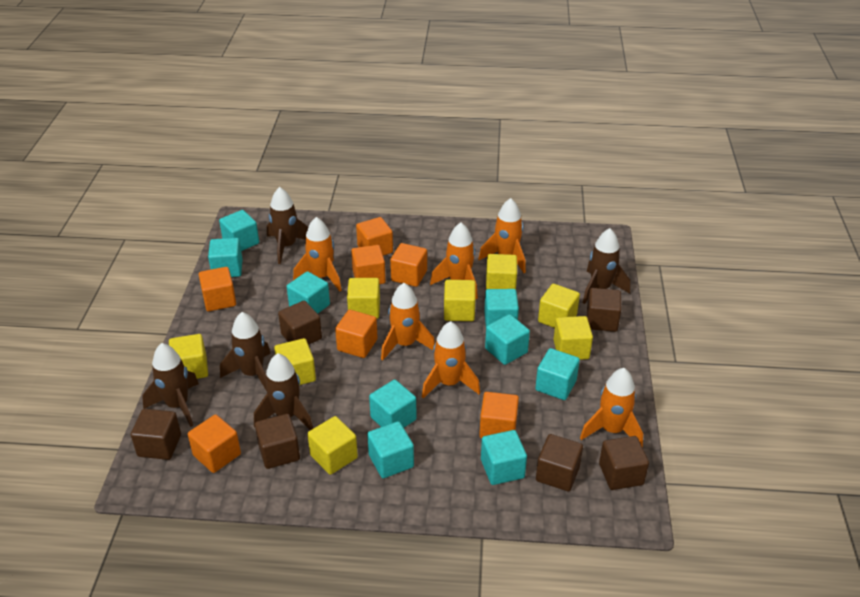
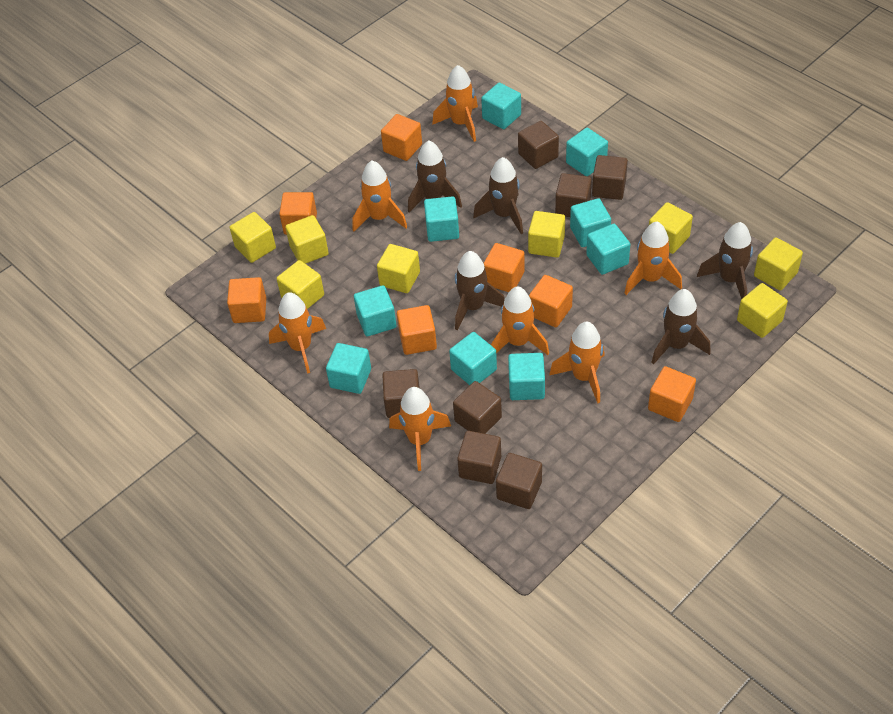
brown cube: 6 -> 7
orange rocket: 6 -> 7

